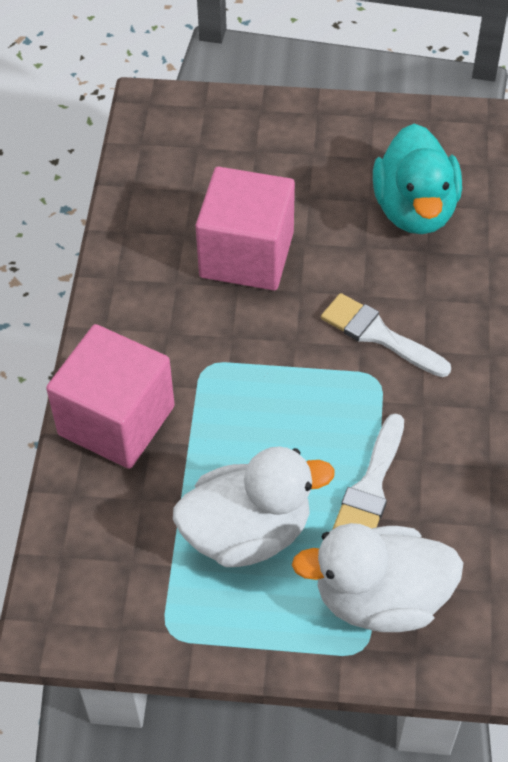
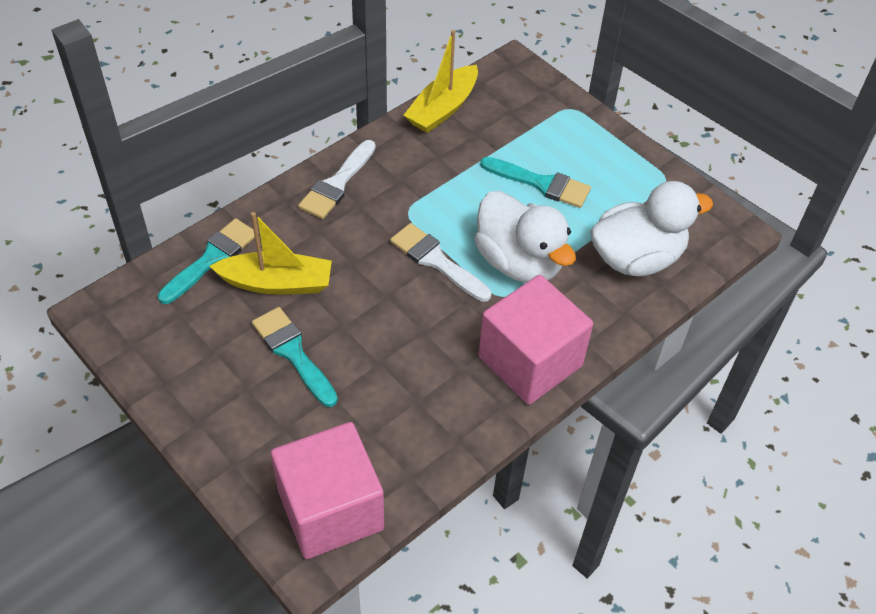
turquoise brush: 0 -> 3
turquoise duck: 1 -> 0
yellow boat: 0 -> 2

